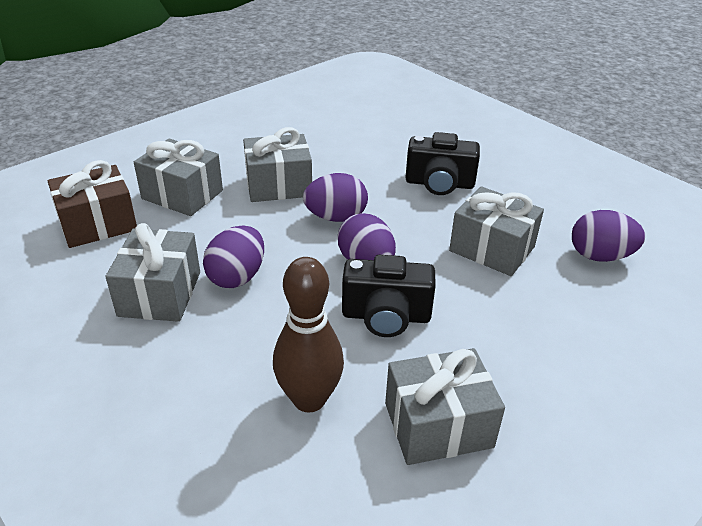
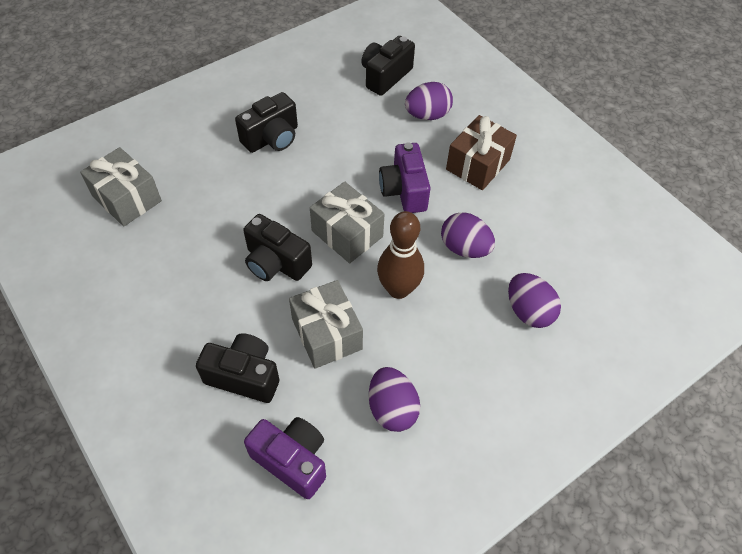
black camera: 2 -> 4
grey gift: 5 -> 3
purple camera: 0 -> 2

